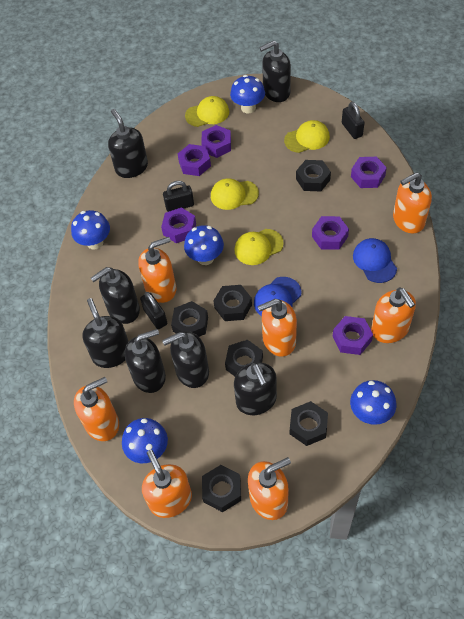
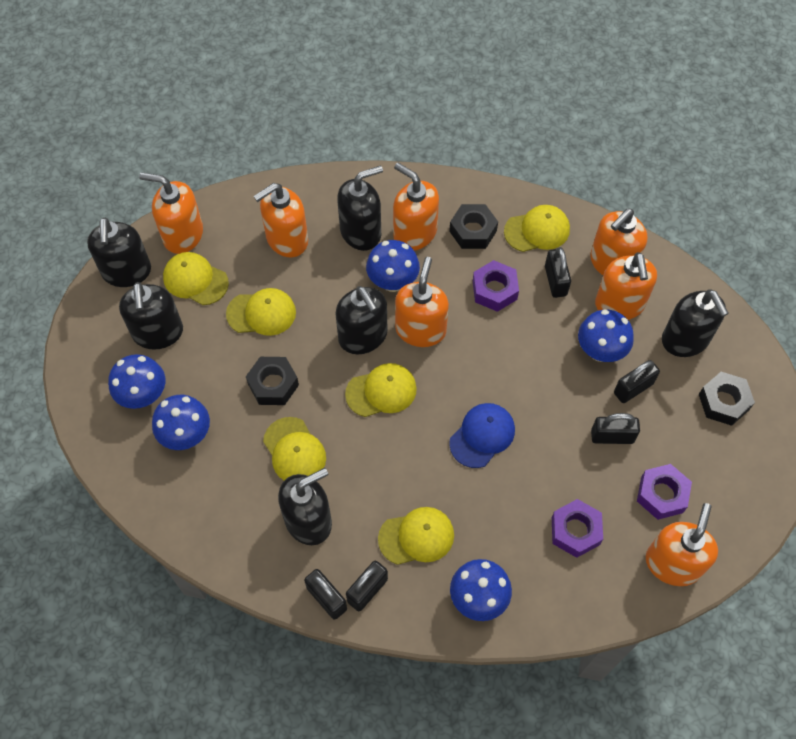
black nut: 6 -> 3
black padlock: 3 -> 5
black soap dispenser: 7 -> 6
blue cap: 2 -> 1
purple nut: 6 -> 3
yellow cap: 4 -> 6

